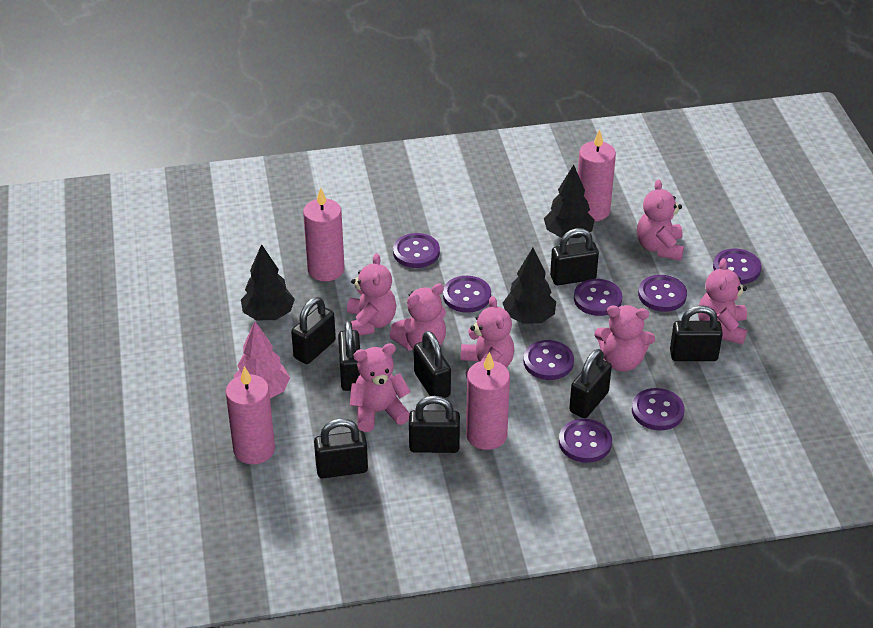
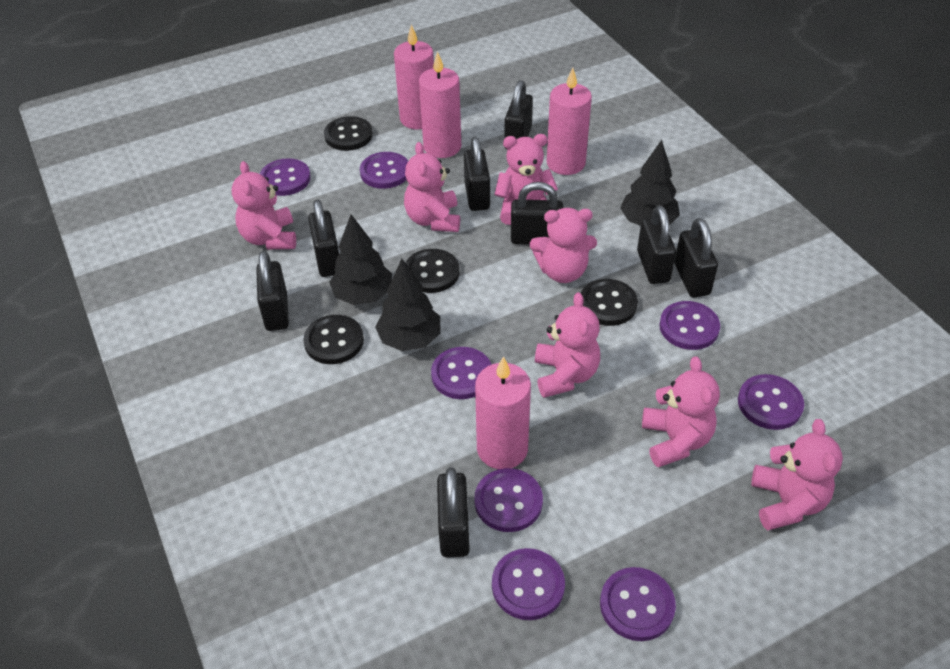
black button: 0 -> 4
pink tree: 1 -> 0

